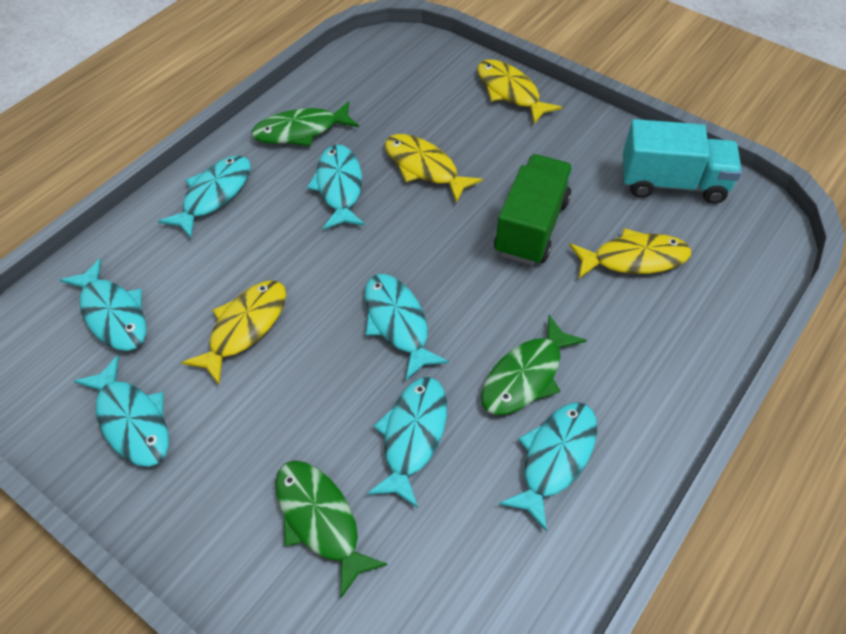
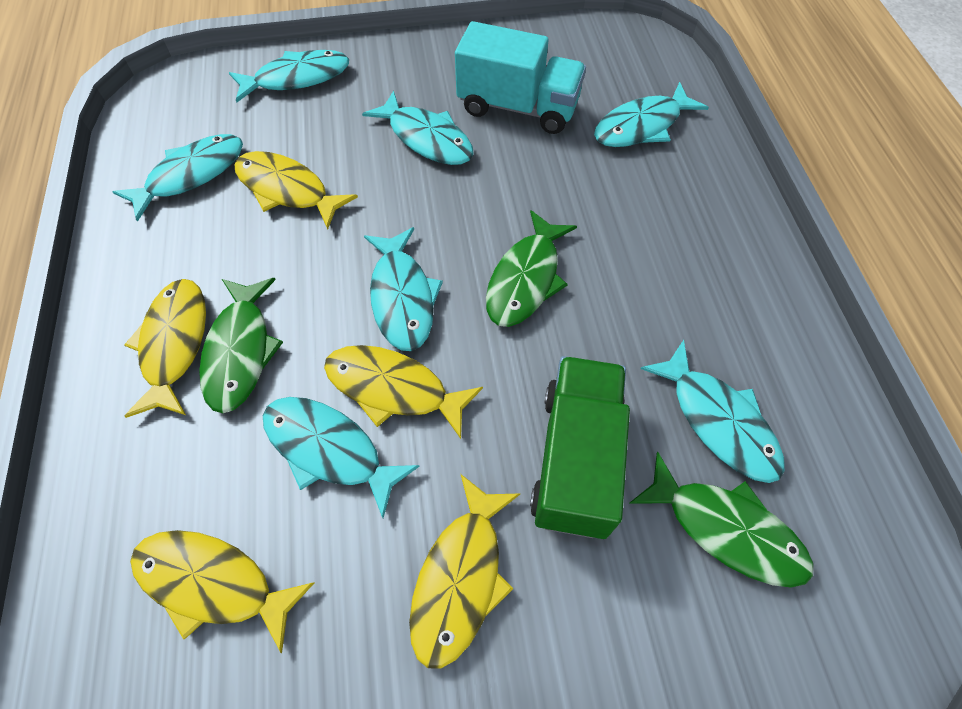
yellow fish: 4 -> 5

